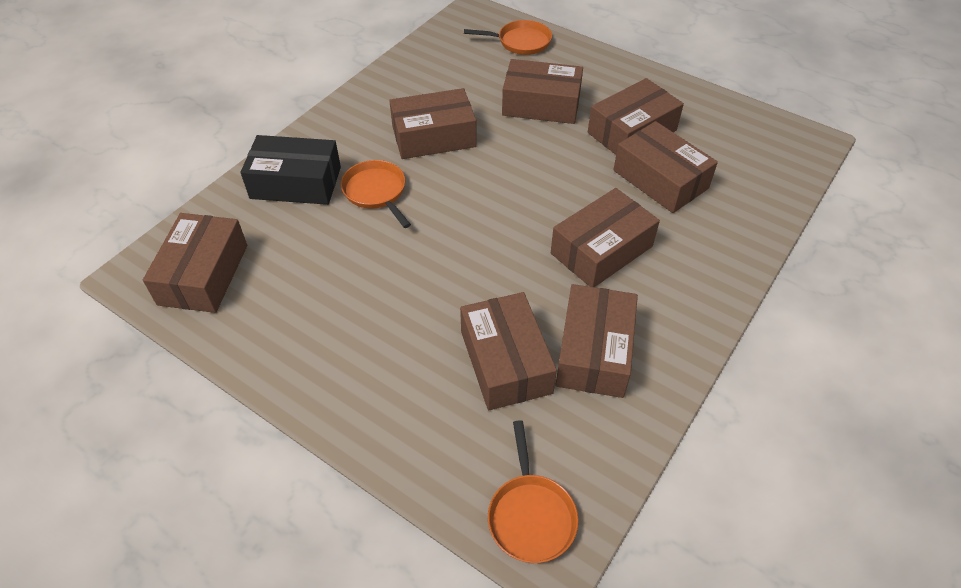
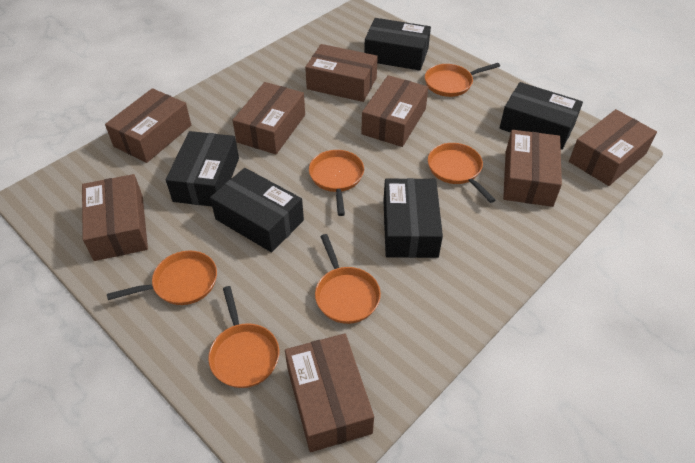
black box: 1 -> 5
orange pan: 3 -> 6

